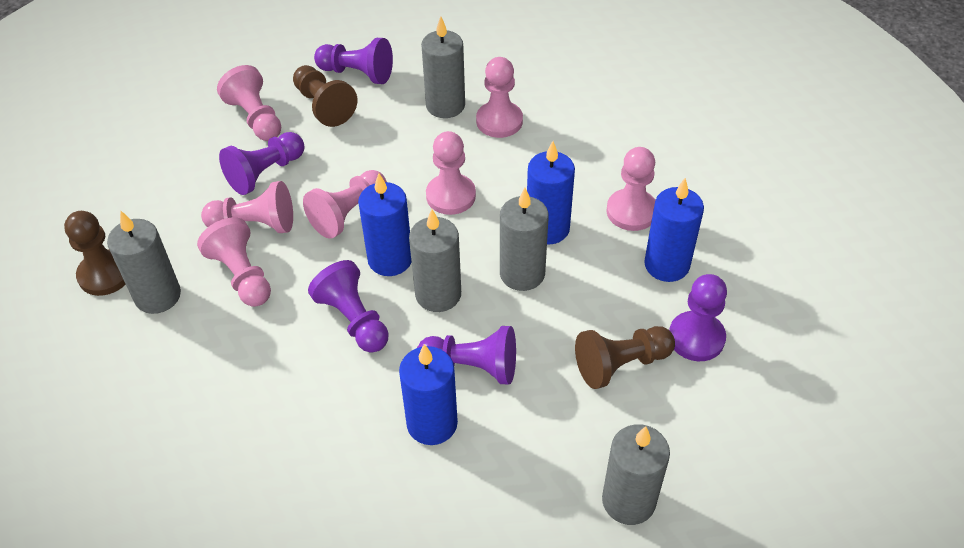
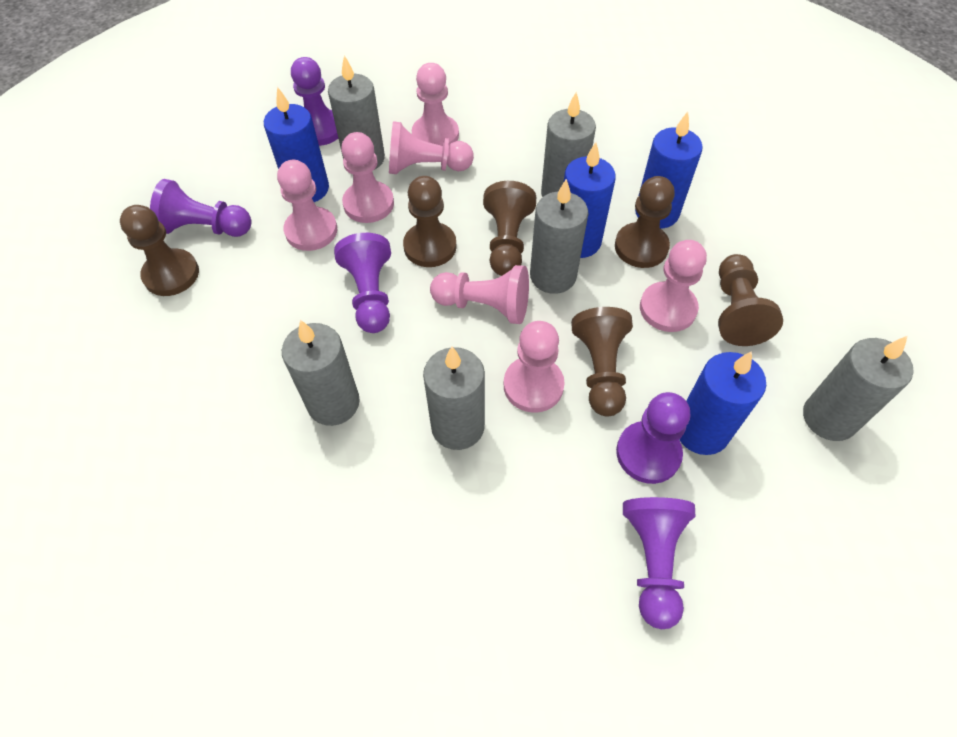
brown pawn: 3 -> 6
grey candle: 5 -> 6

